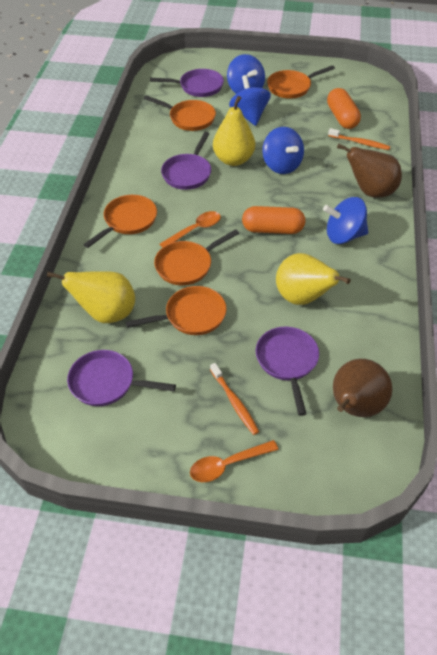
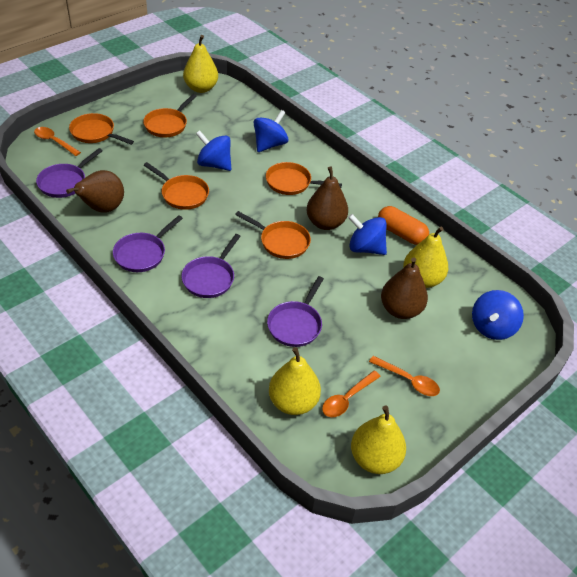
brown pear: 2 -> 3
orange capsule: 2 -> 1
orange spoon: 2 -> 3
orange toothbrush: 2 -> 0
yellow pear: 3 -> 4

